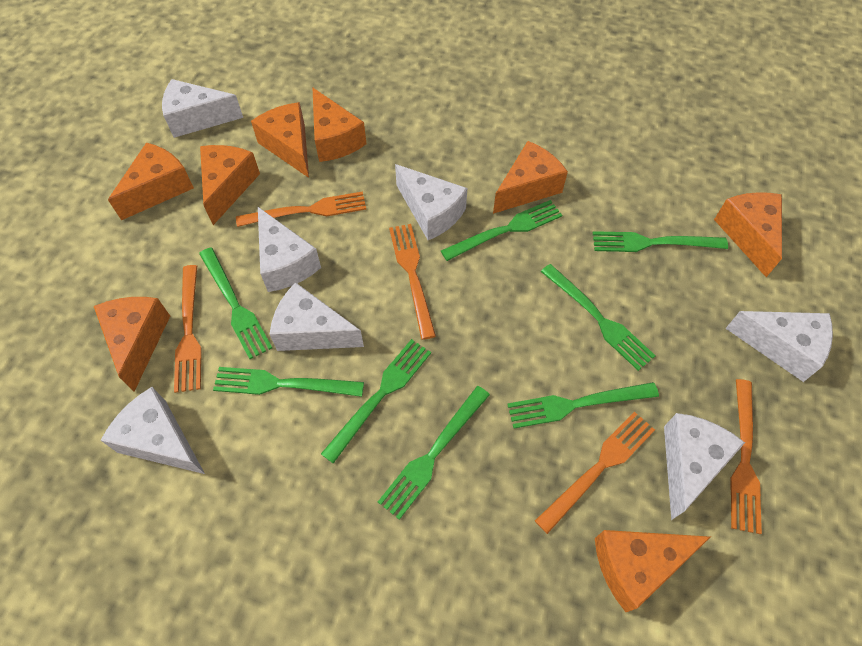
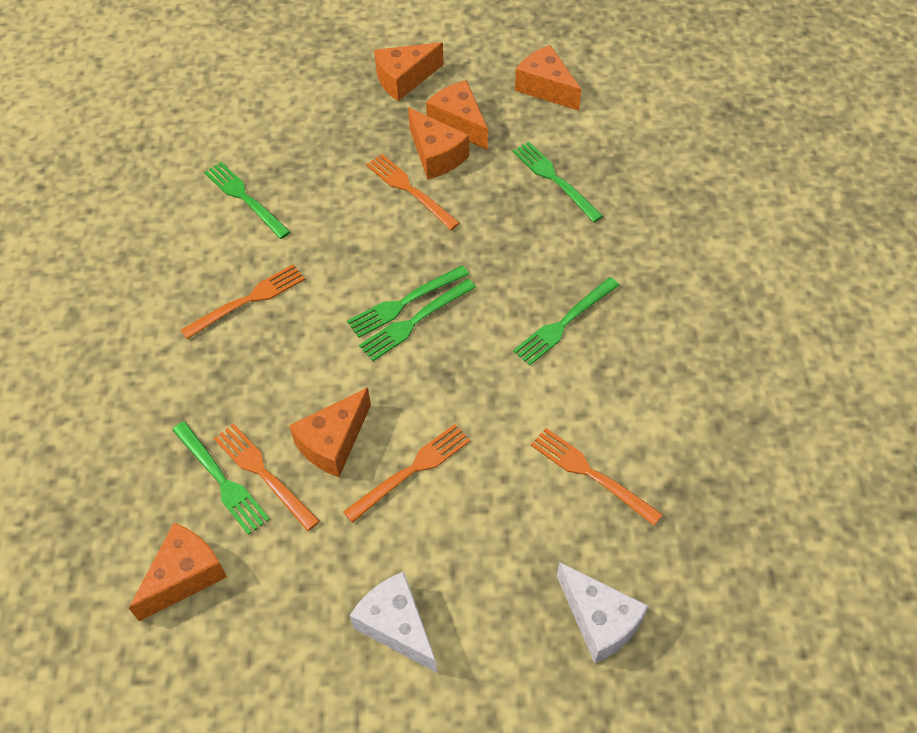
green fork: 8 -> 6
orange cheese: 8 -> 6
white cheese: 7 -> 2

